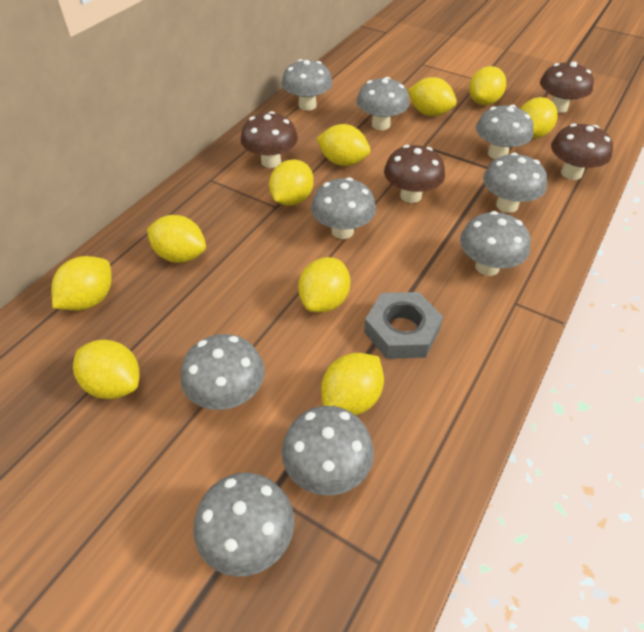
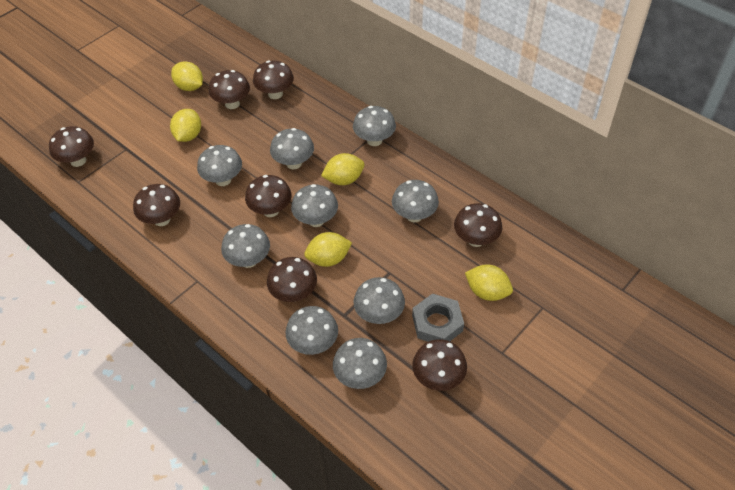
brown mushroom: 4 -> 8
yellow lemon: 10 -> 5

